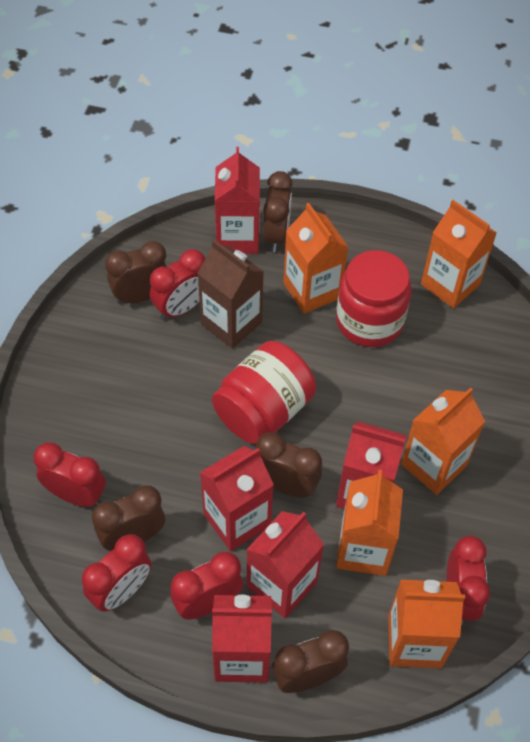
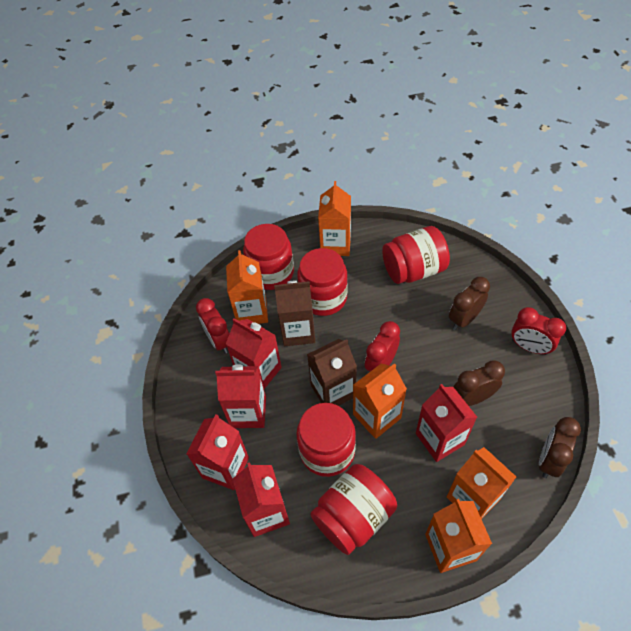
brown carton: 1 -> 2
brown clock: 5 -> 3
red clock: 5 -> 3
red jar: 2 -> 5

